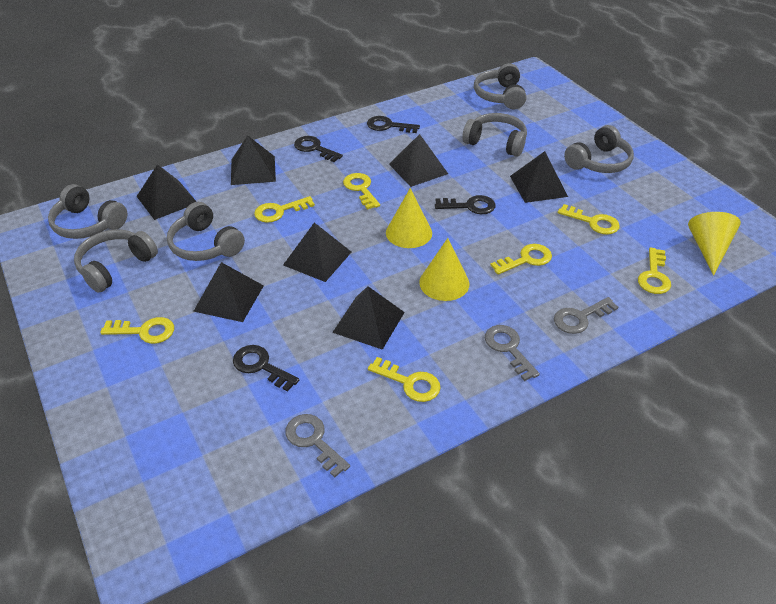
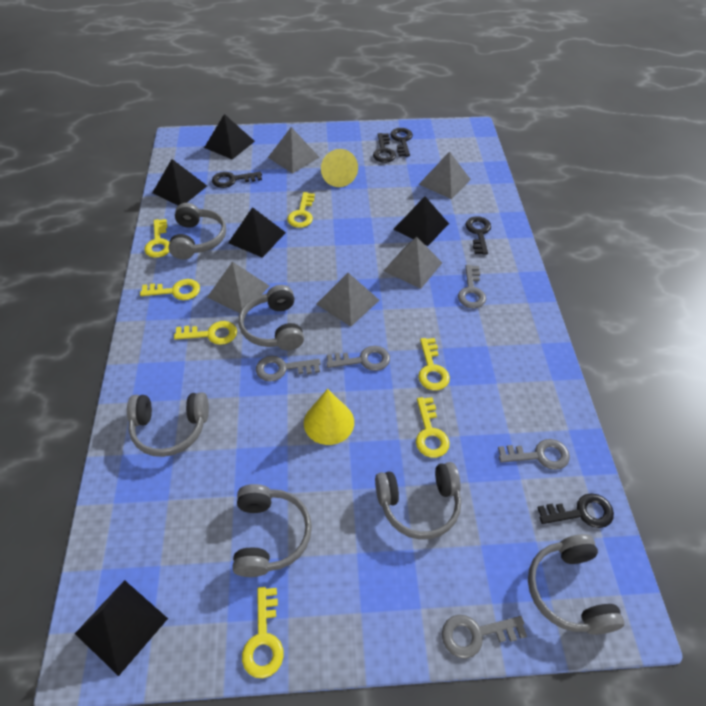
black key: 4 -> 5
black pyramid: 7 -> 5
grey key: 3 -> 5
grey pyramid: 0 -> 5
yellow cone: 3 -> 2

